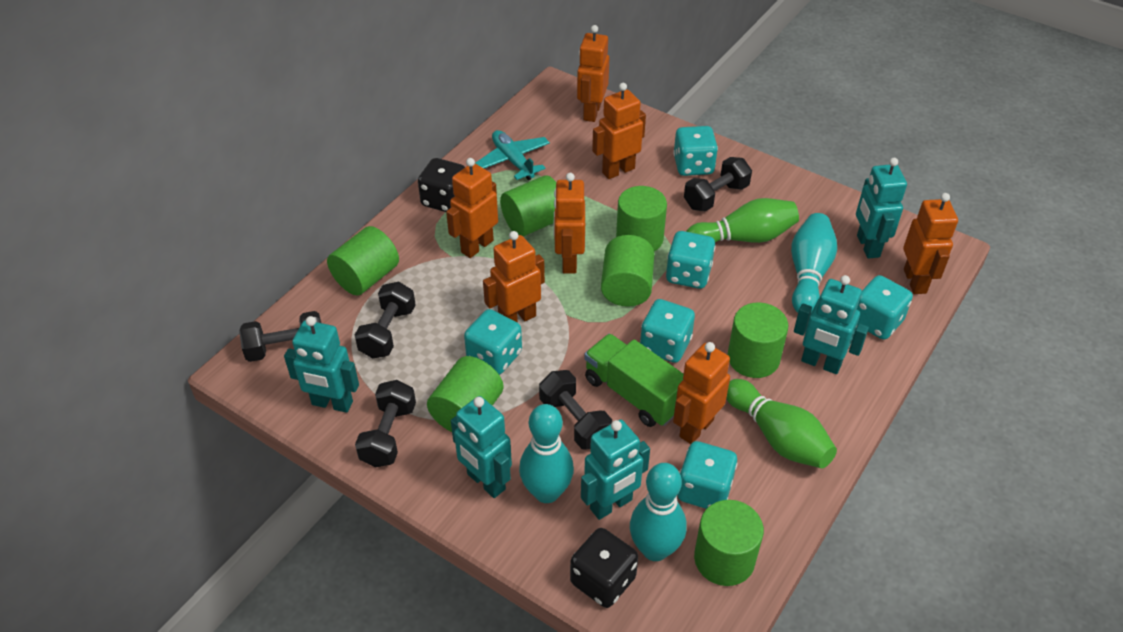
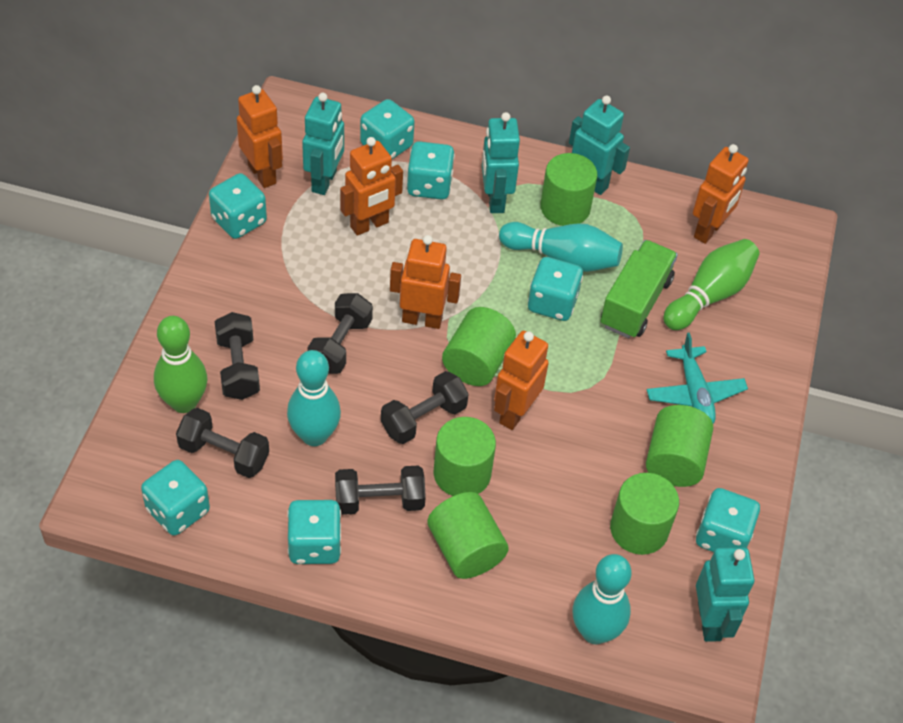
black dice: 2 -> 0
green cylinder: 7 -> 6
orange robot: 7 -> 5
turquoise dice: 6 -> 7
turquoise robot: 5 -> 4

